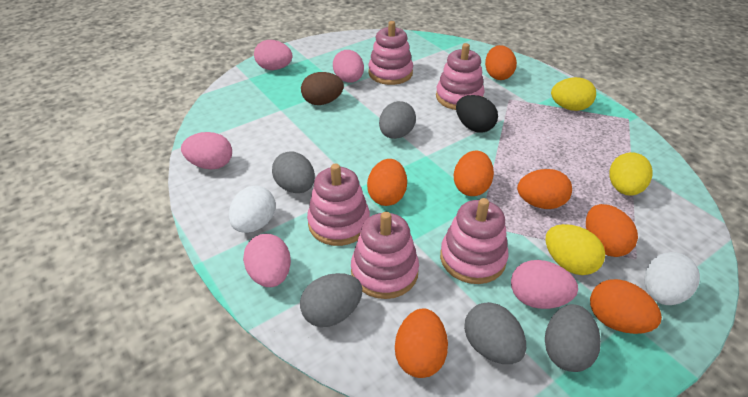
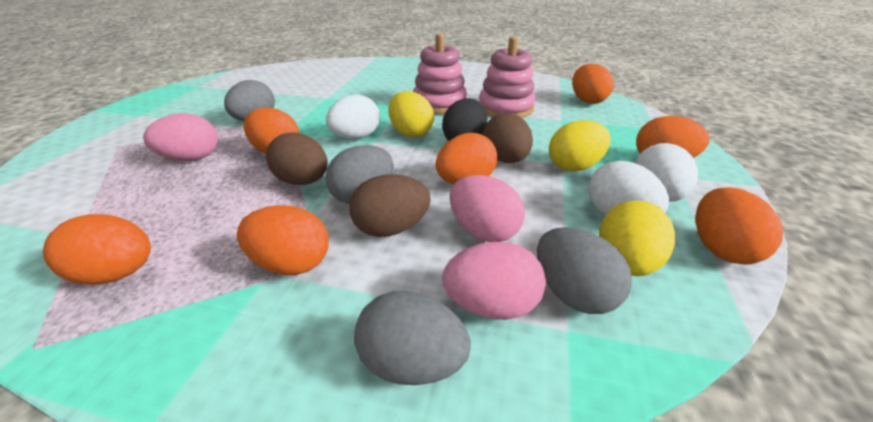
brown egg: 1 -> 3
grey egg: 5 -> 4
pink egg: 5 -> 3
pink stacking toy: 5 -> 2
white egg: 2 -> 3

